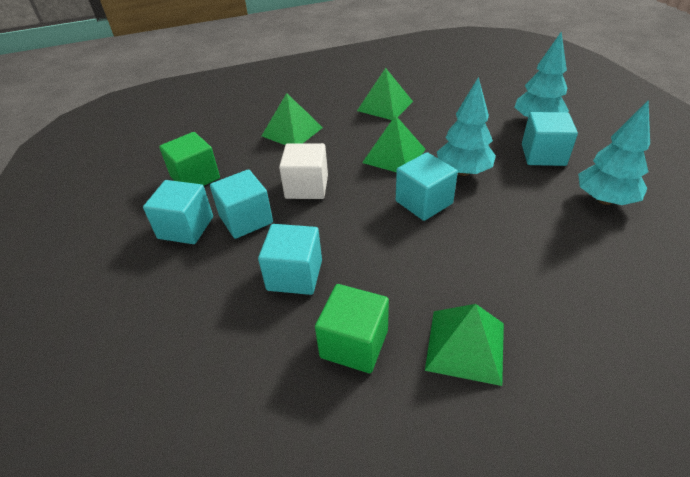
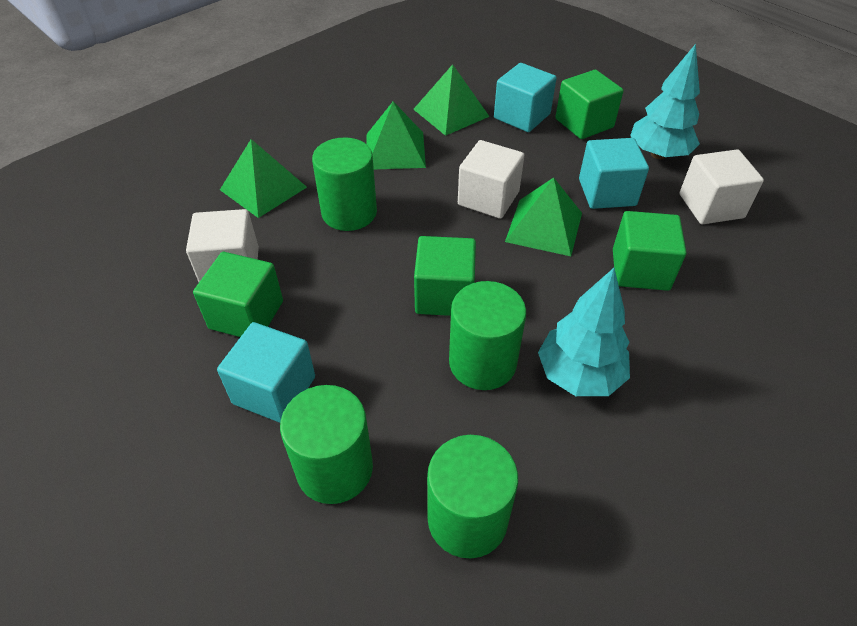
green cube: 2 -> 4
green cylinder: 0 -> 4
turquoise cube: 5 -> 3
turquoise tree: 3 -> 2
white cube: 1 -> 3

